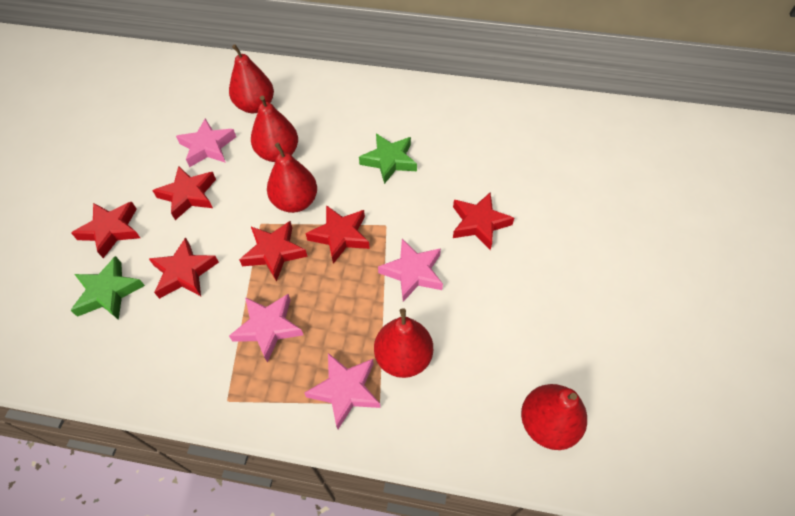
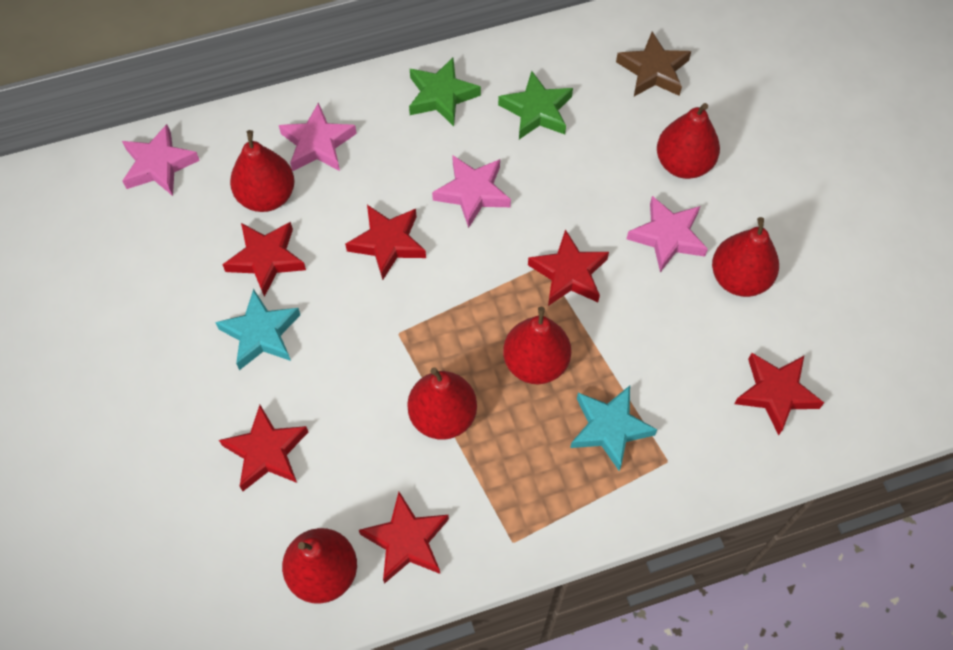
brown star: 0 -> 1
red pear: 5 -> 6
turquoise star: 0 -> 2

